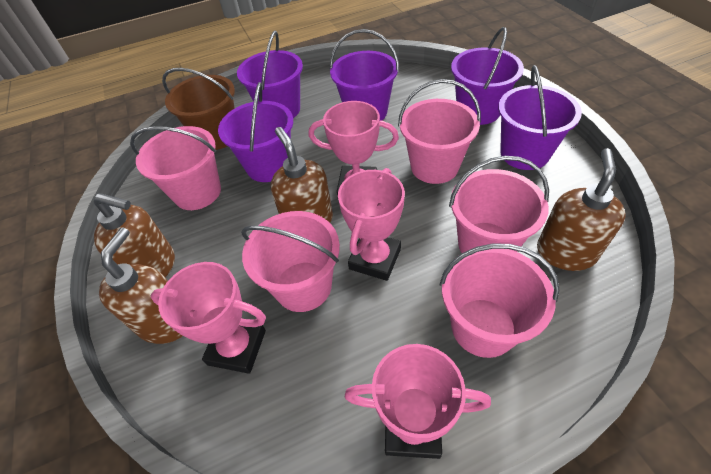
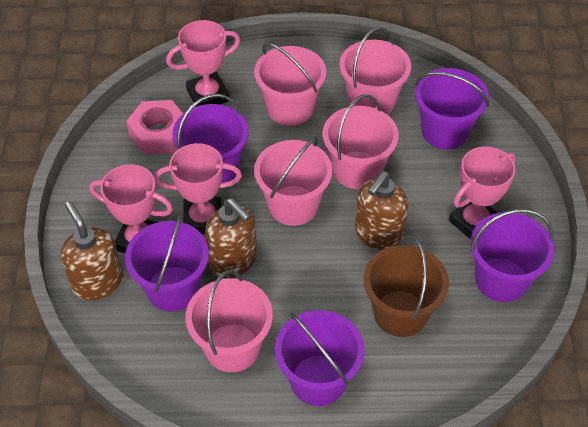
brown soap dispenser: 4 -> 3
pink nut: 0 -> 1

